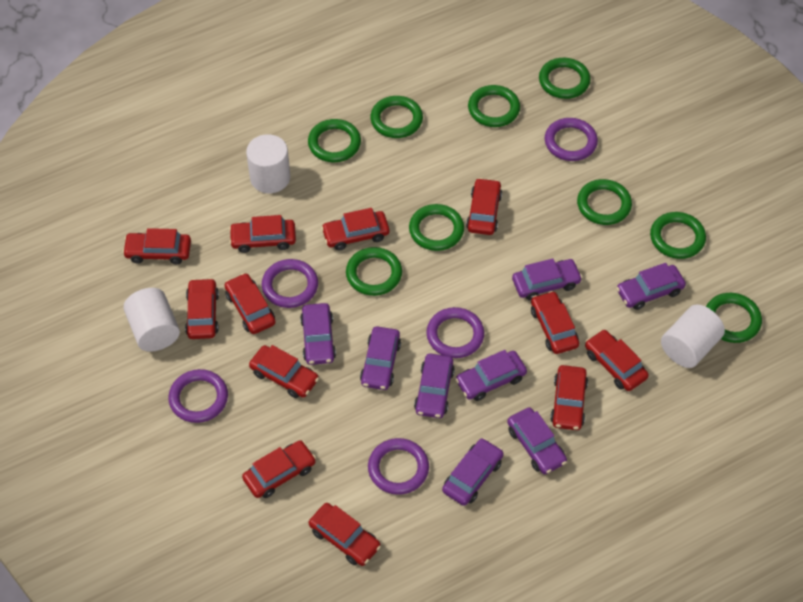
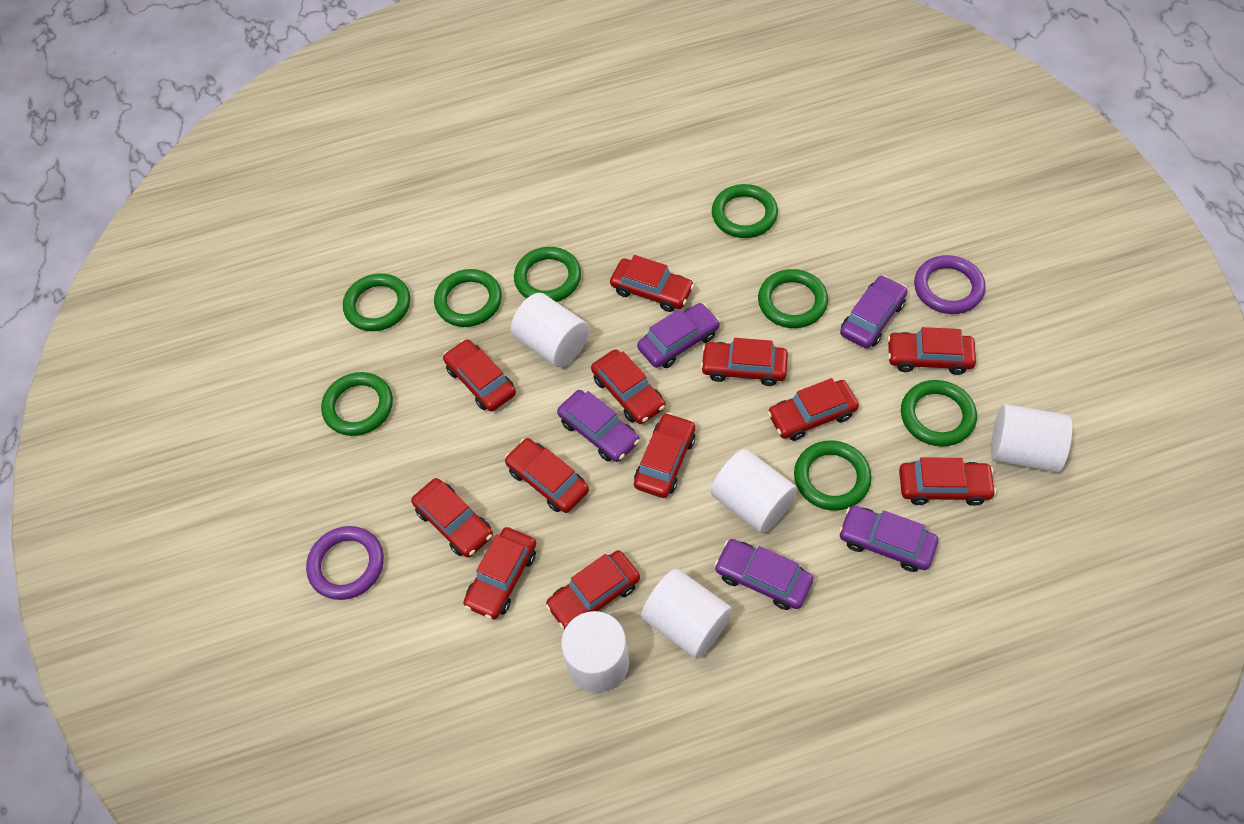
green ring: 9 -> 8
purple car: 8 -> 5
purple ring: 5 -> 2
white cylinder: 3 -> 5

